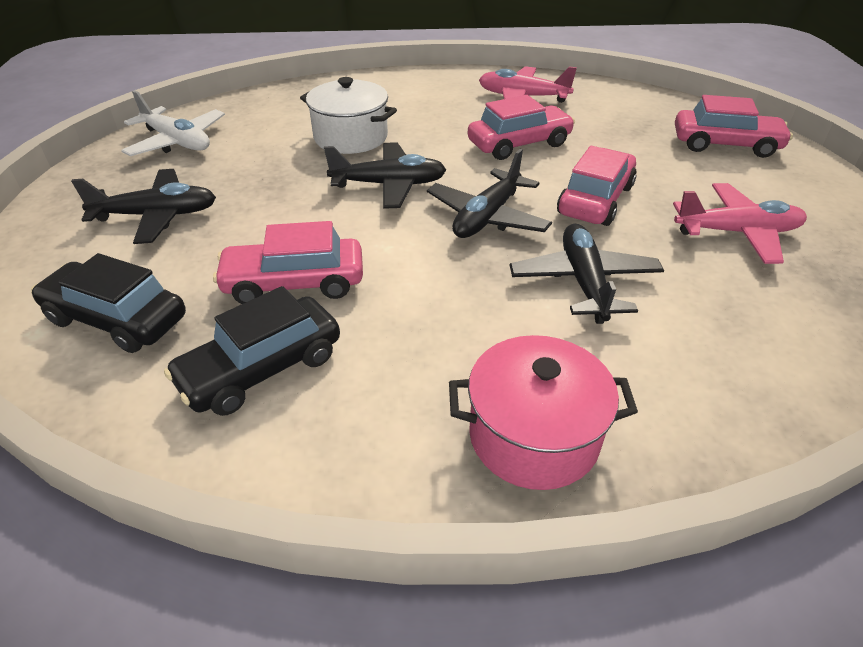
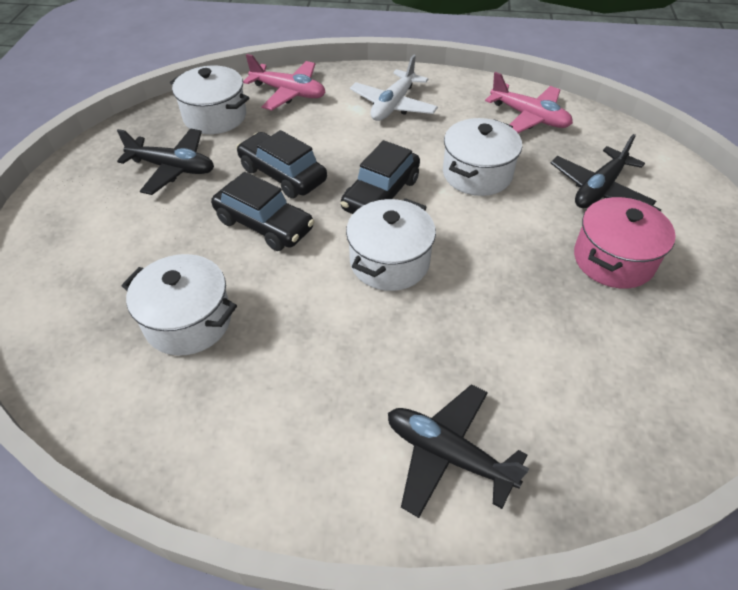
black car: 2 -> 3
black plane: 4 -> 3
pink car: 4 -> 0
white pot: 1 -> 4

